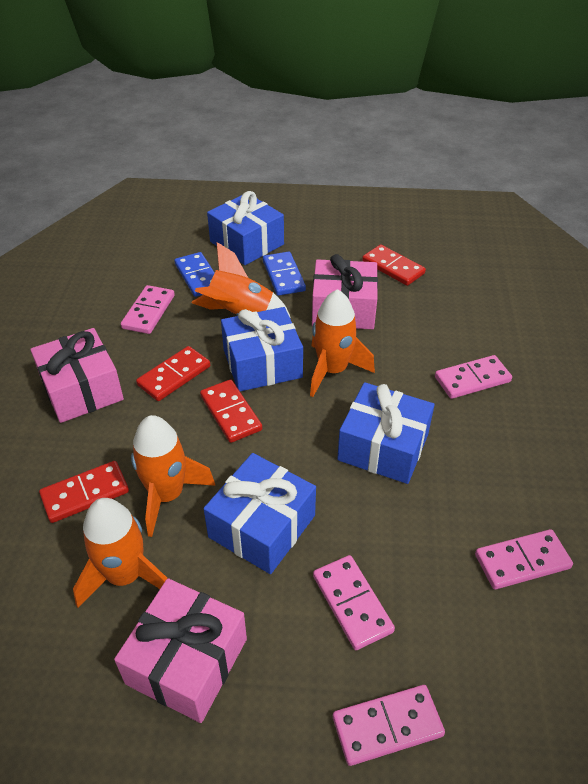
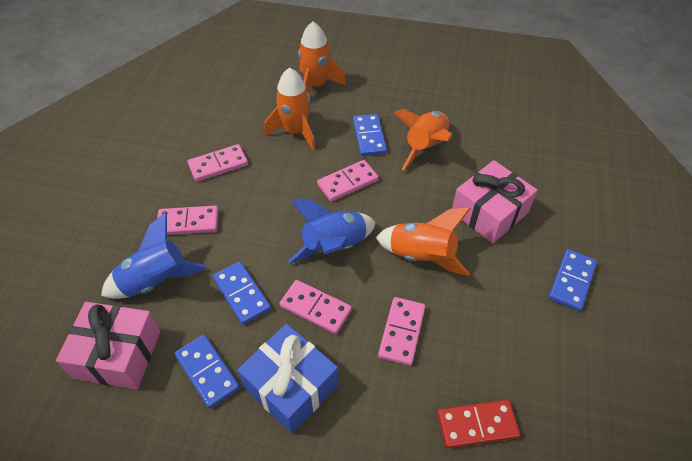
blue domino: 2 -> 4
blue gift: 4 -> 1
blue rocket: 0 -> 2
pink gift: 3 -> 2
red domino: 4 -> 1

